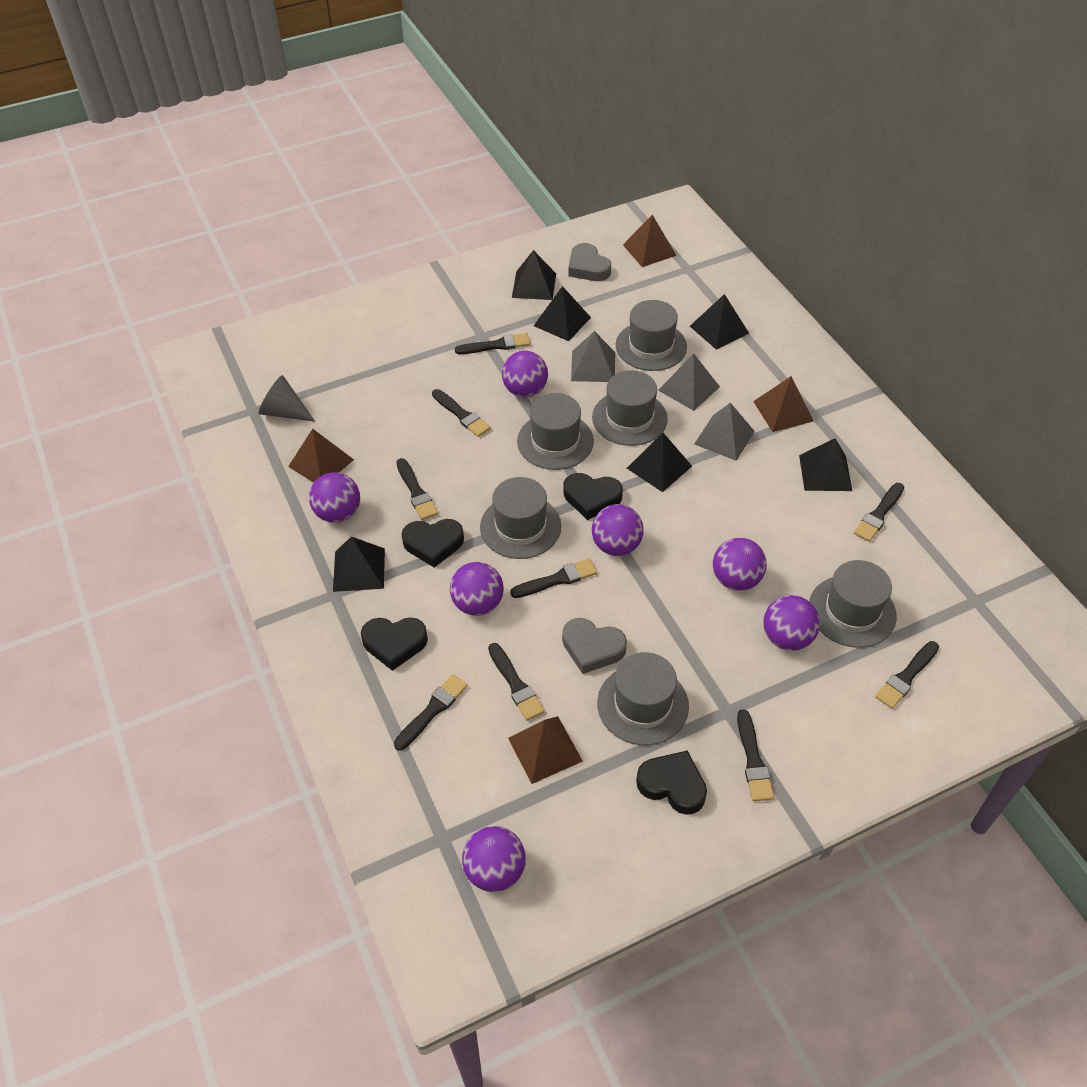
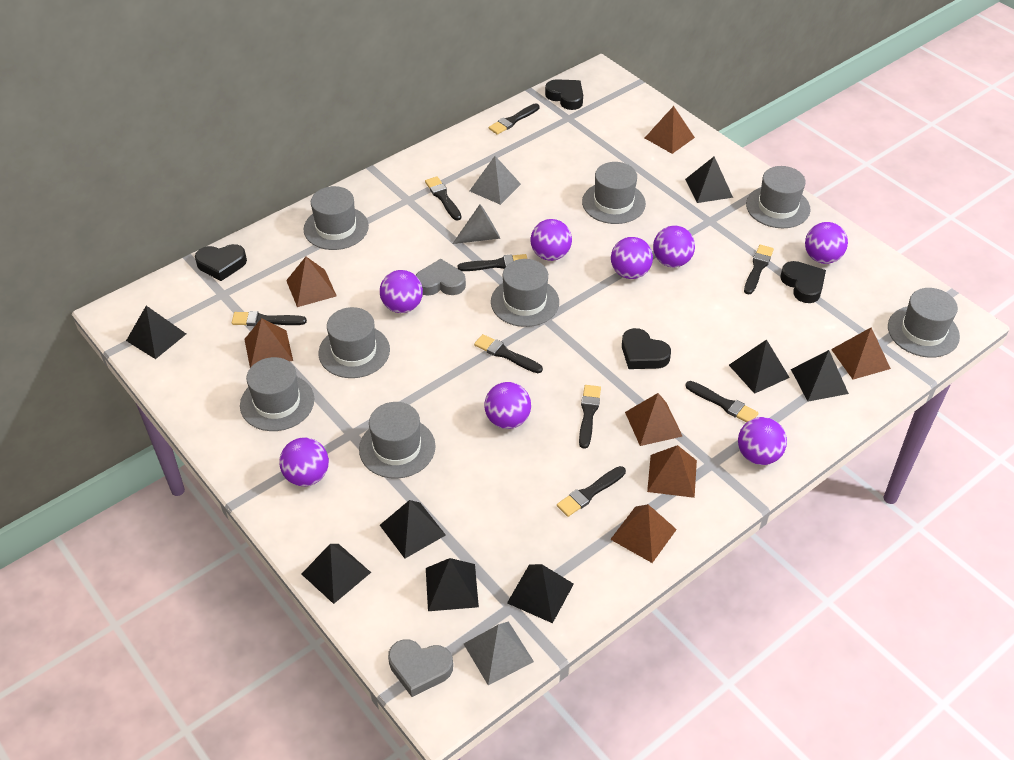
black pyramid: 6 -> 8
brown pyramid: 4 -> 7
grey hat: 6 -> 8
grey pyramid: 3 -> 2
purple ball: 7 -> 8

